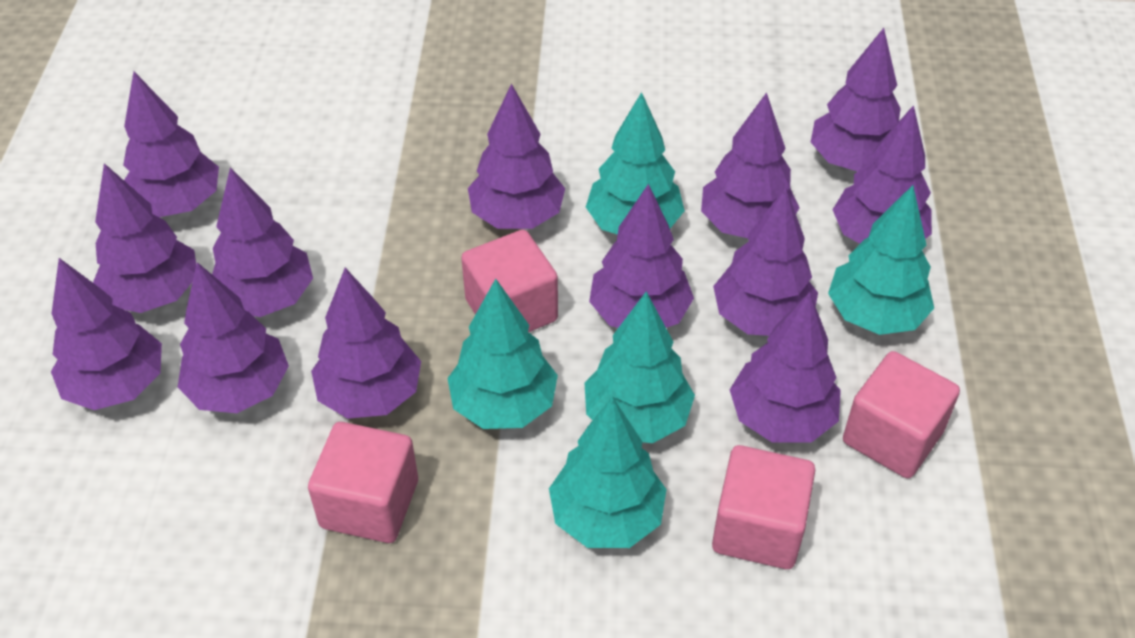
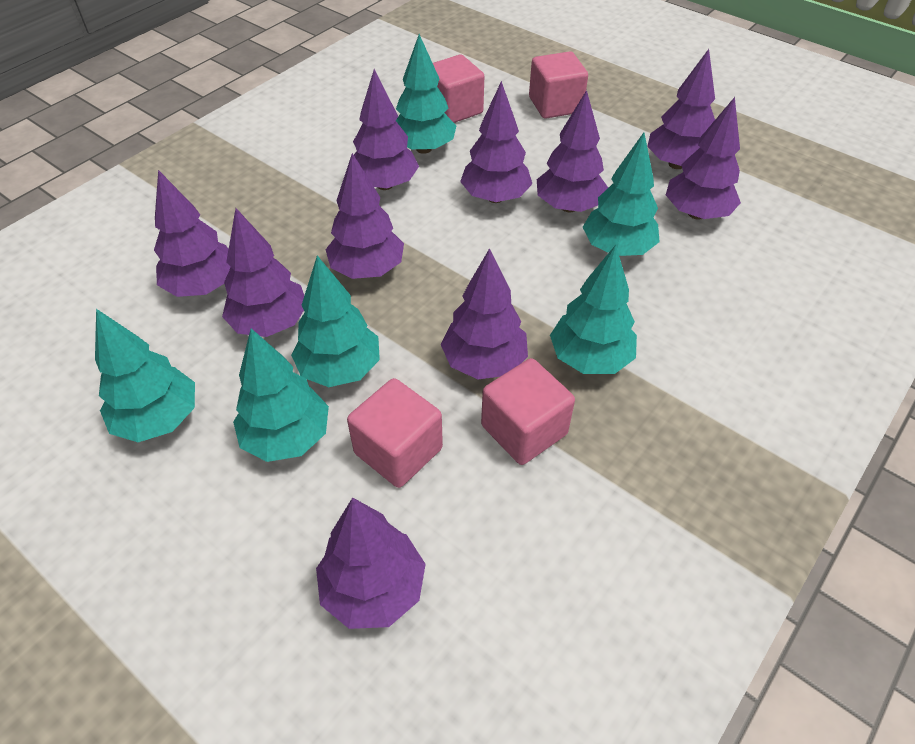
purple tree: 13 -> 10
turquoise tree: 5 -> 6

